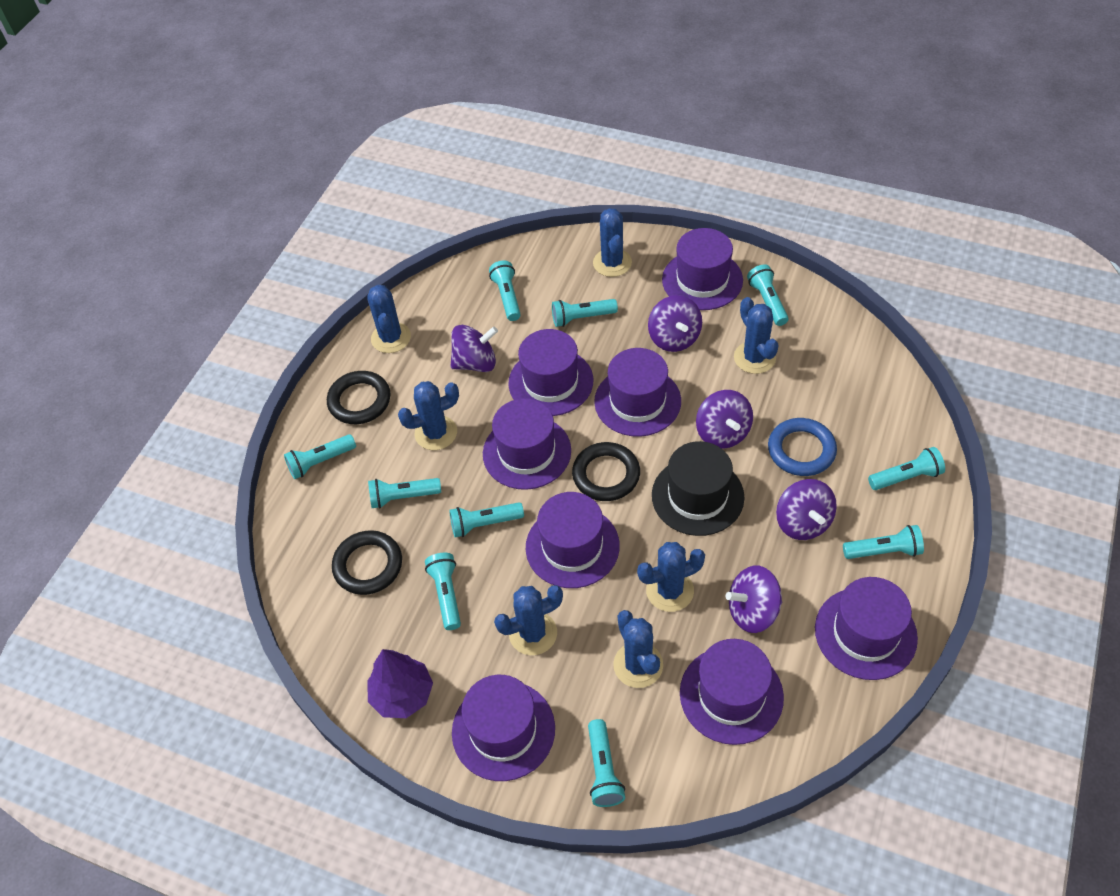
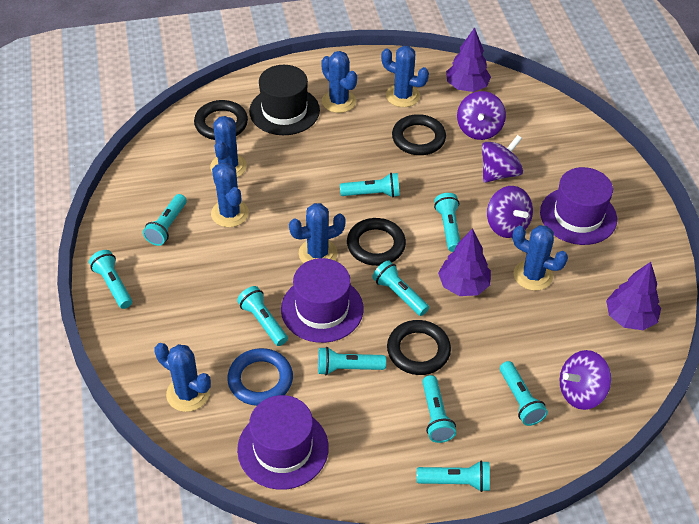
black ring: 3 -> 4
purple hat: 8 -> 3
purple spinning top: 5 -> 4
purple tree: 1 -> 3

